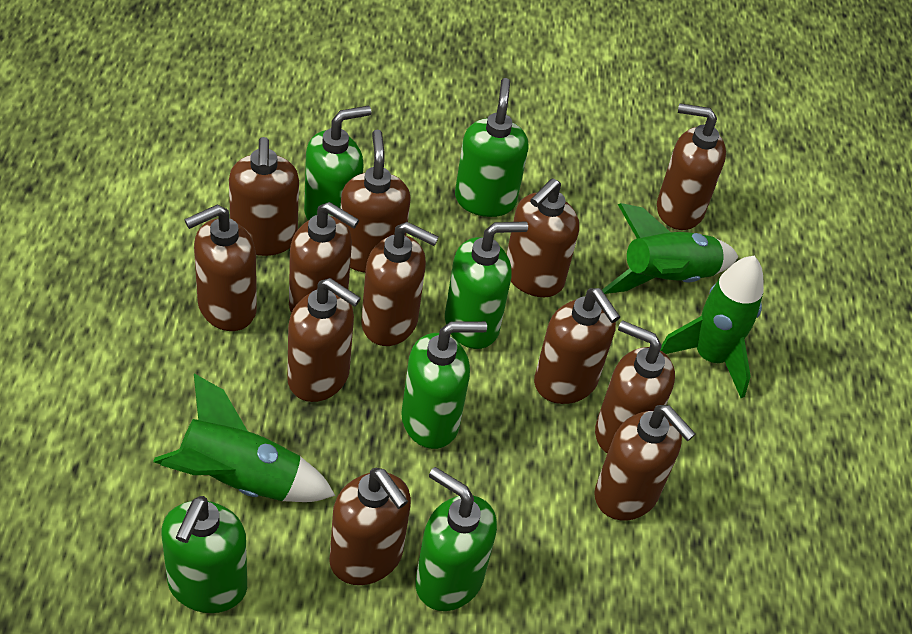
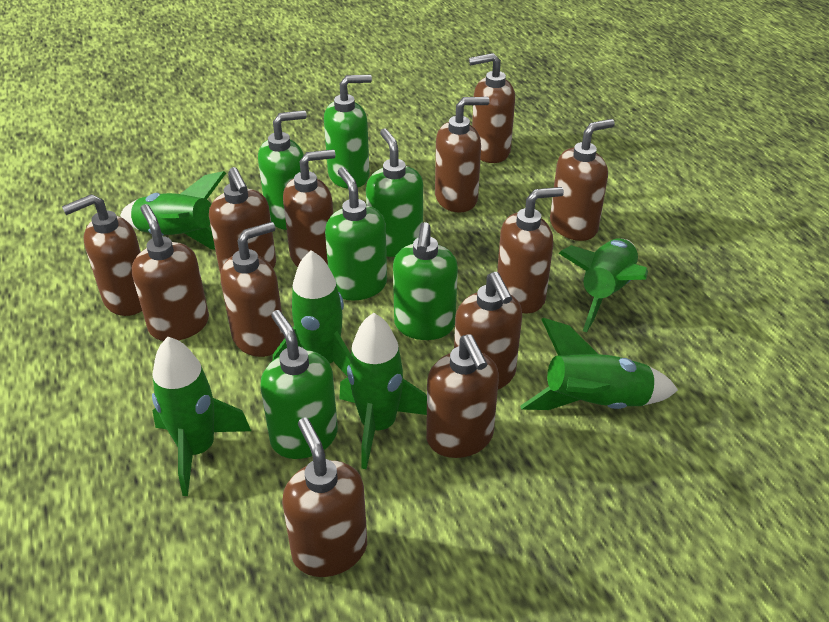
green rocket: 3 -> 6

